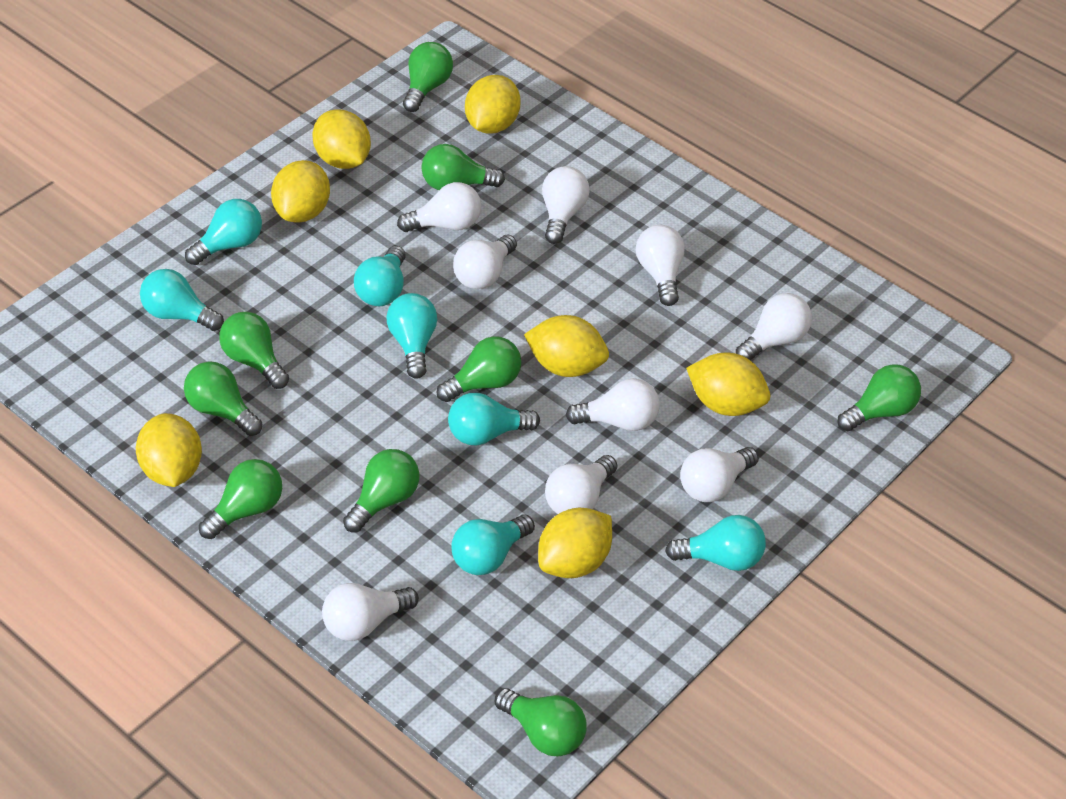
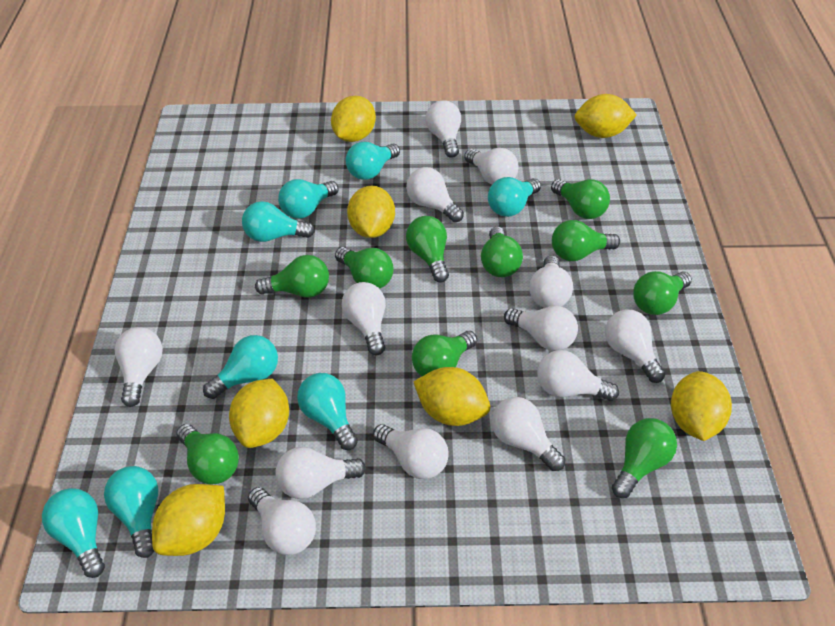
green light bulb: 9 -> 10
turquoise light bulb: 7 -> 8
white light bulb: 9 -> 13

